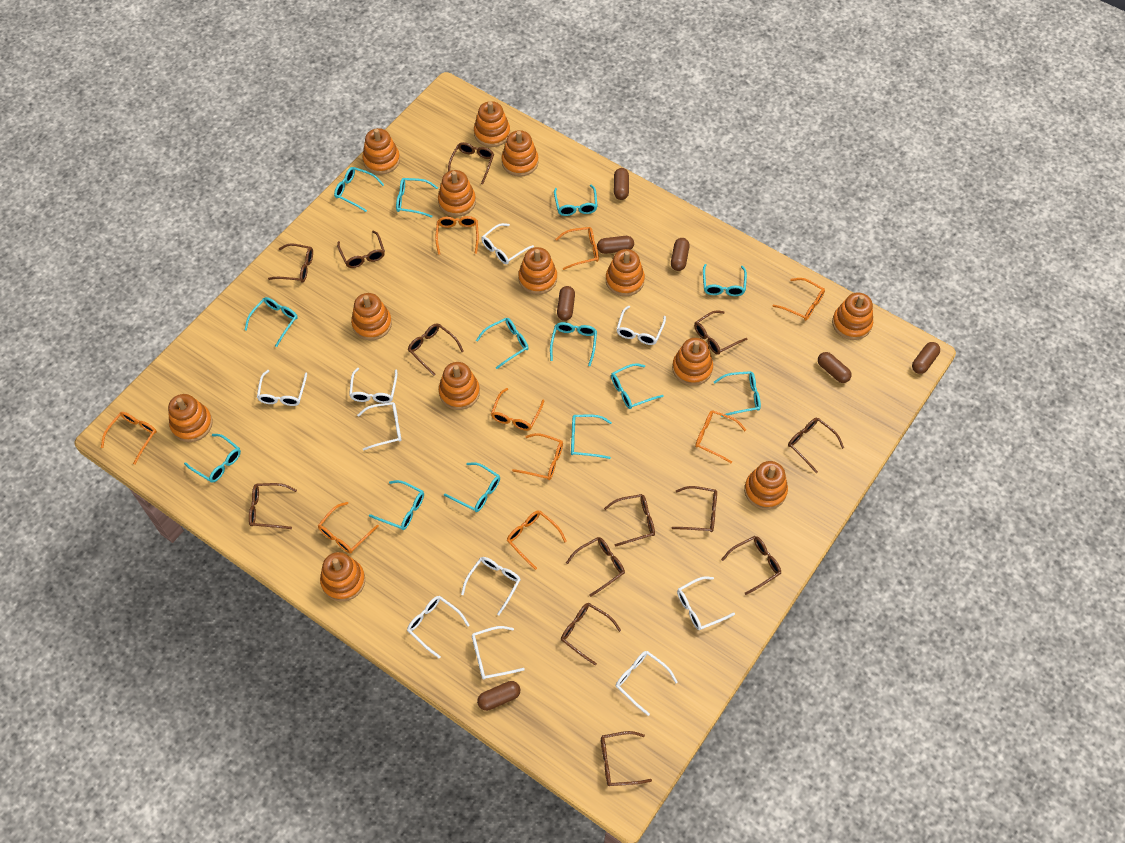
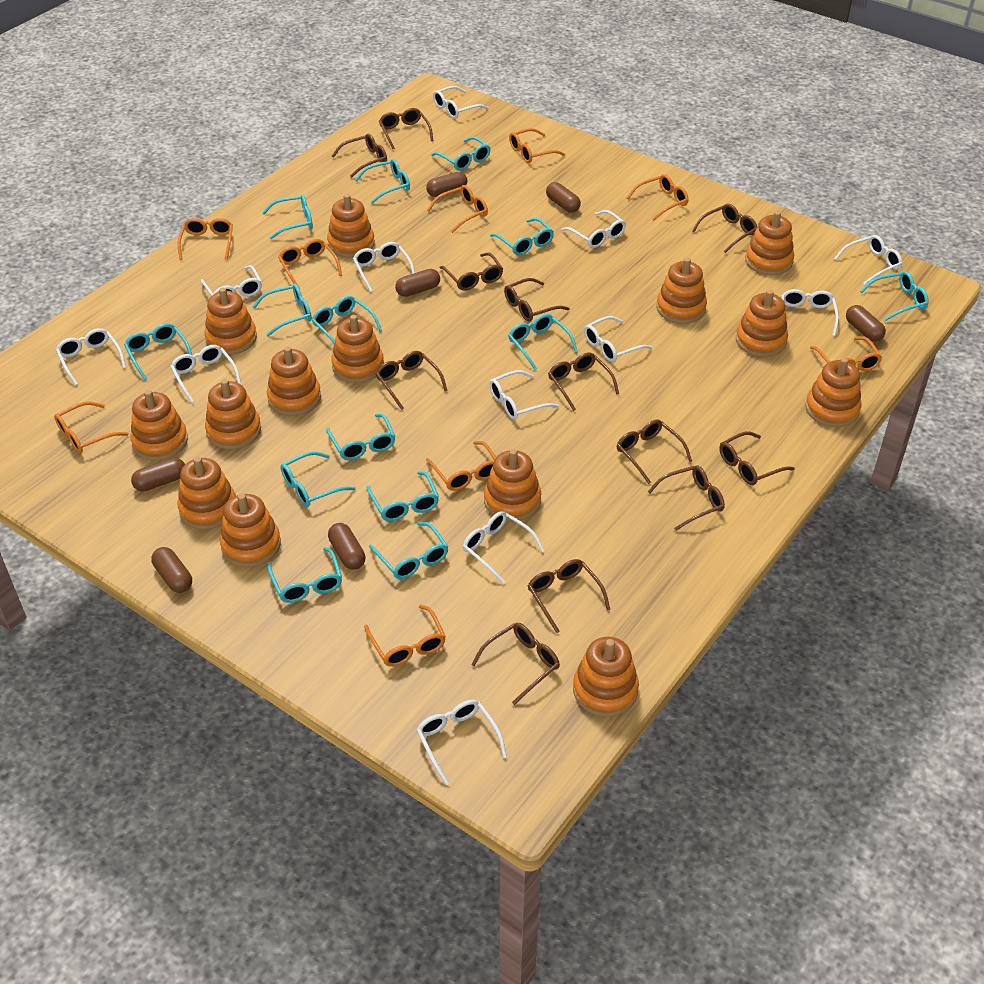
brown glasses: 13 -> 12
orange stacking toy: 13 -> 14
turquoise glasses: 13 -> 14
white glasses: 10 -> 12

